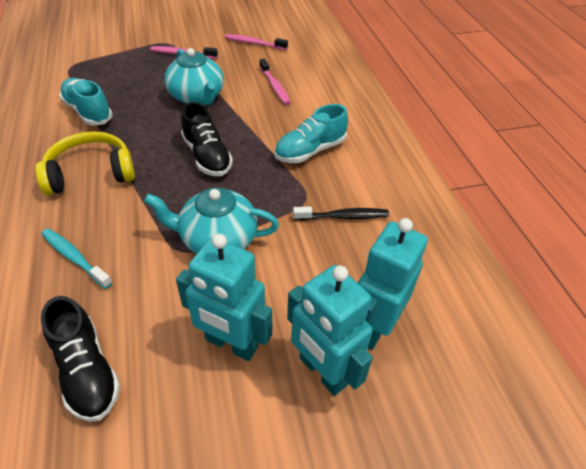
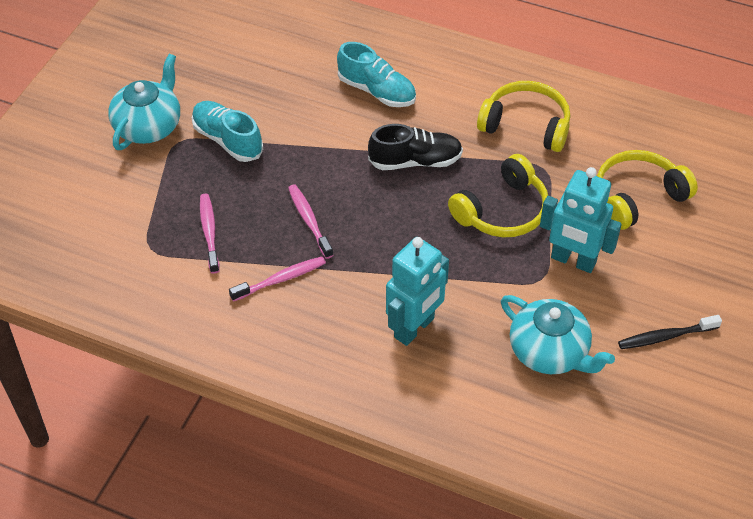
black shoe: 2 -> 1
turquoise robot: 3 -> 2
turquoise toothbrush: 1 -> 0
yellow headphones: 1 -> 3

